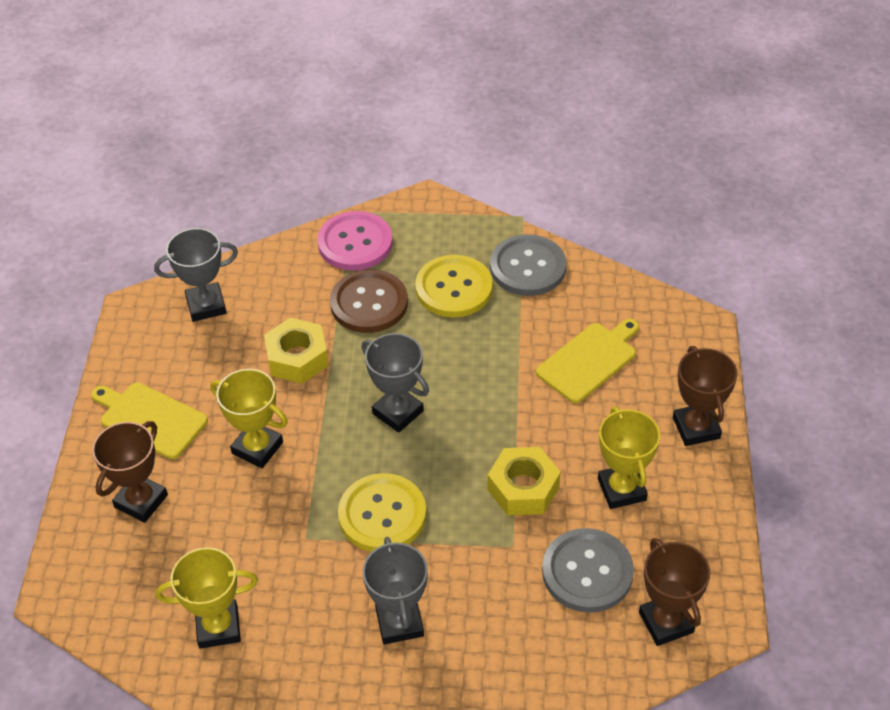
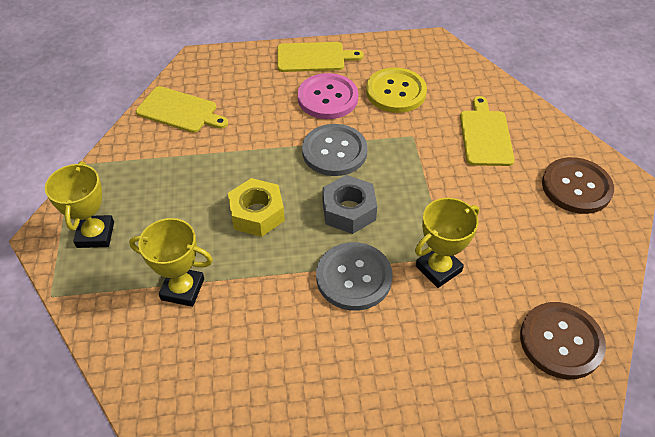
brown button: 1 -> 2
brown trophy: 3 -> 0
grey nut: 0 -> 1
grey trophy: 3 -> 0
yellow button: 2 -> 1
yellow cutting board: 2 -> 3
yellow nut: 2 -> 1

